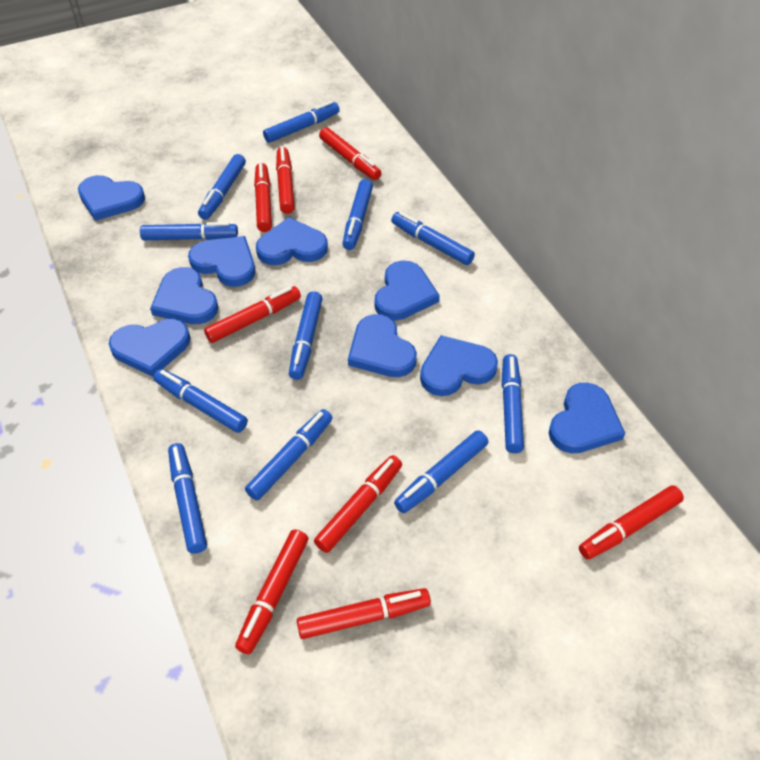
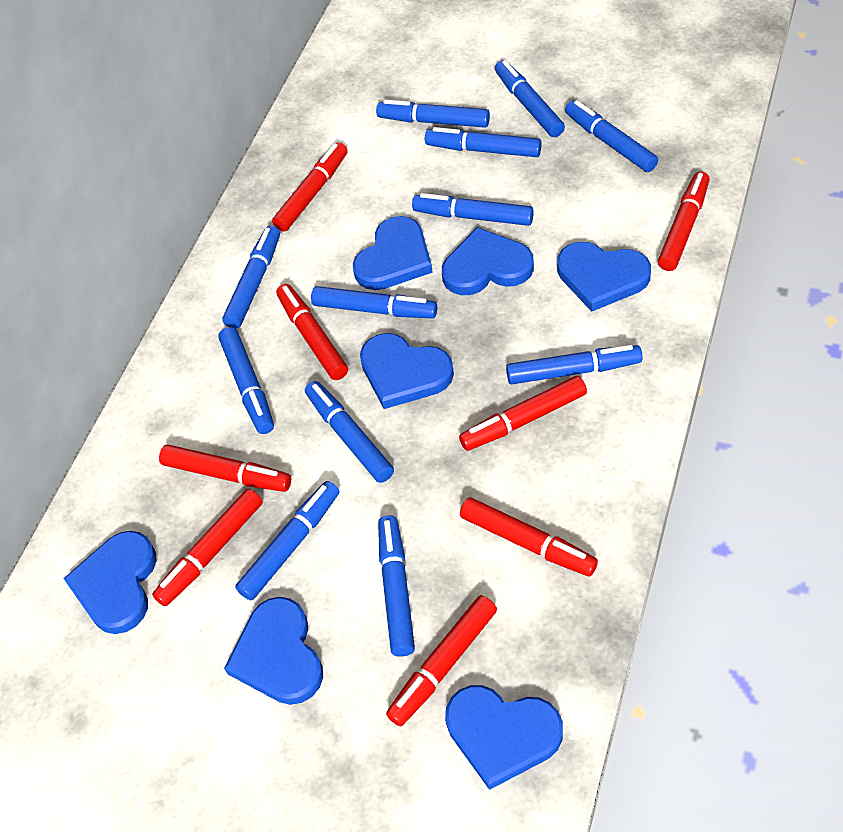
blue heart: 9 -> 7
blue marker: 11 -> 12

